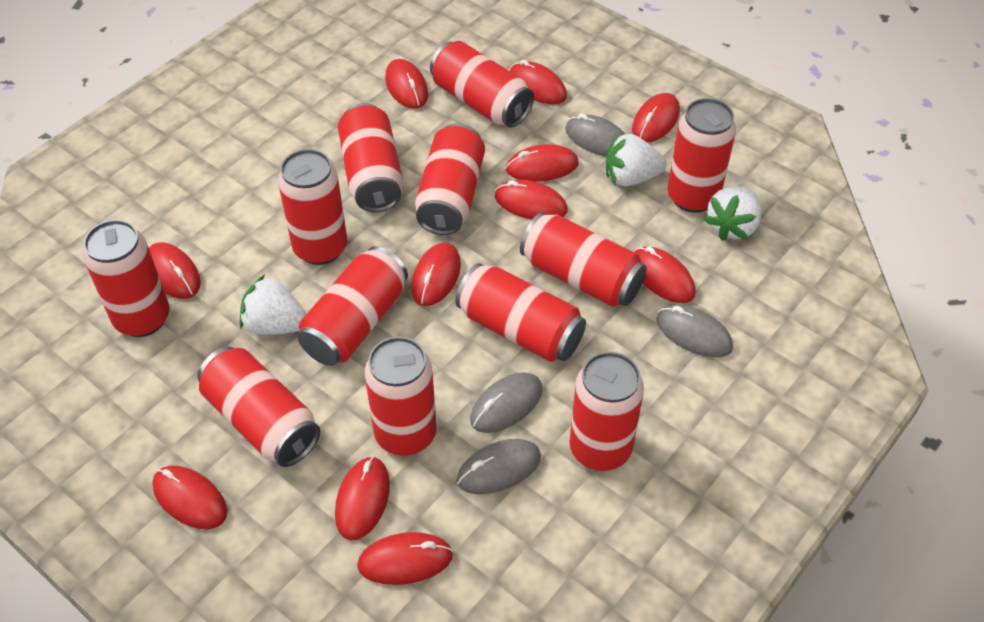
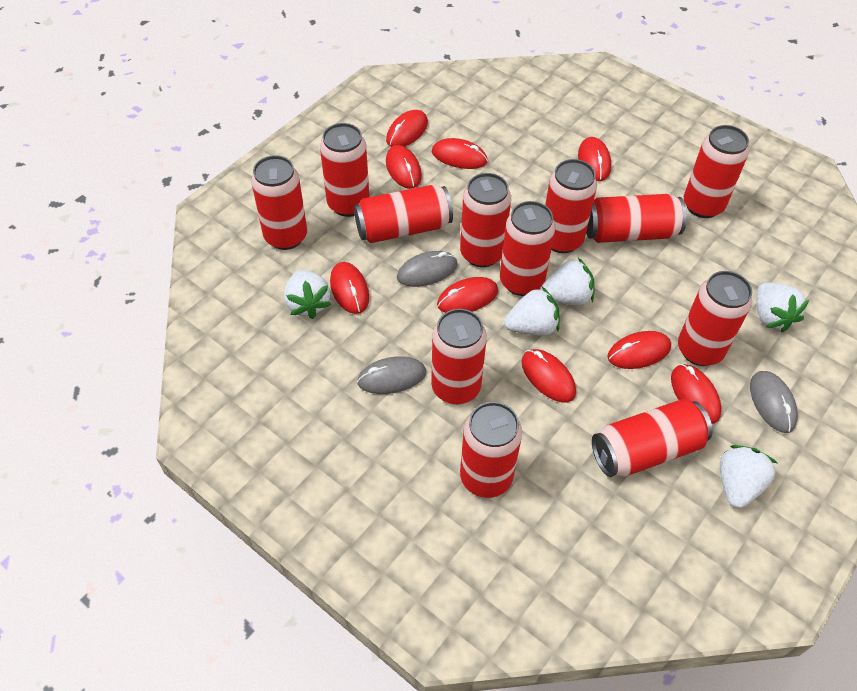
grey mouse: 4 -> 3
red mouse: 11 -> 9
white strawberry: 3 -> 5

